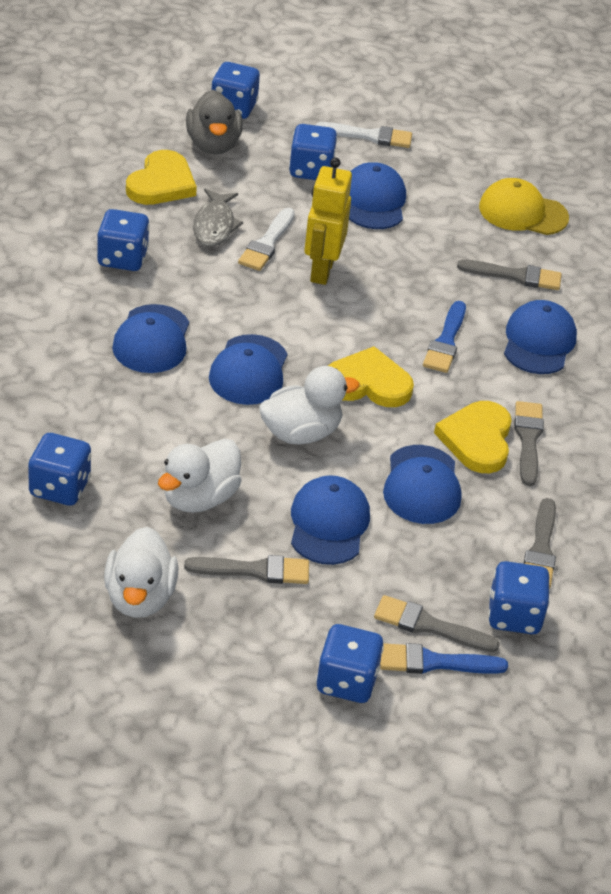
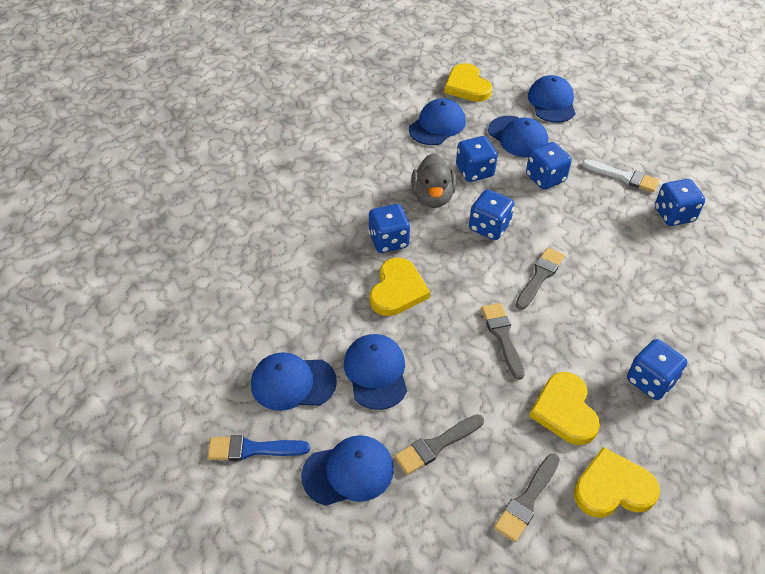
blue brush: 2 -> 1
grey brush: 5 -> 4
grey fish: 1 -> 0
white brush: 2 -> 1
white duck: 3 -> 0
yellow cap: 1 -> 0
yellow heart: 3 -> 4
yellow robot: 1 -> 0

